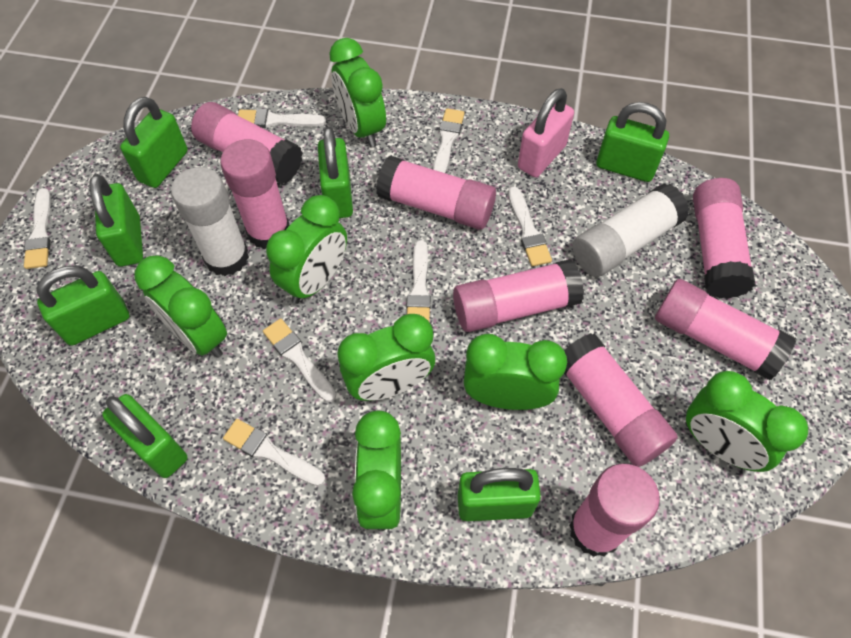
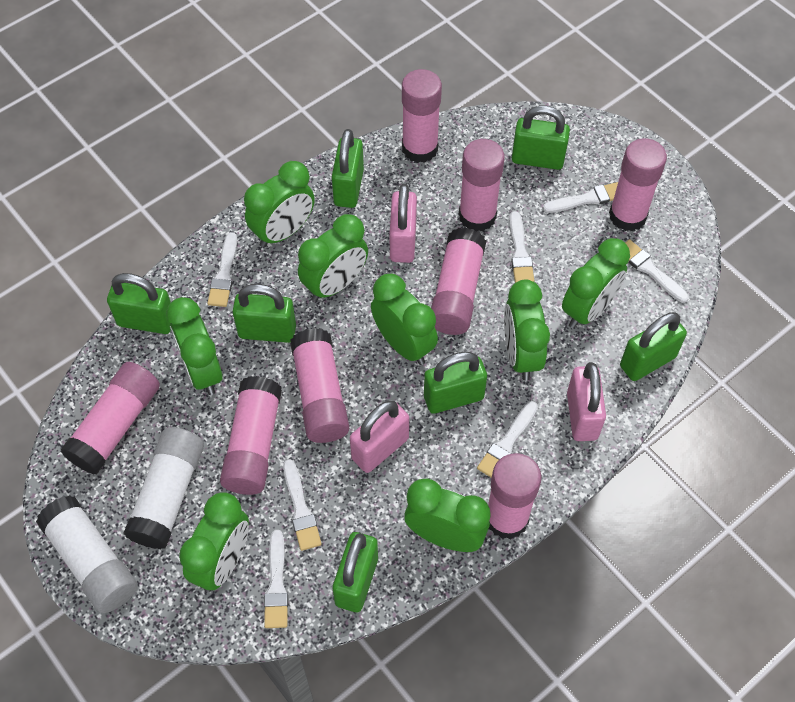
green clock: 7 -> 8
pink padlock: 1 -> 3

